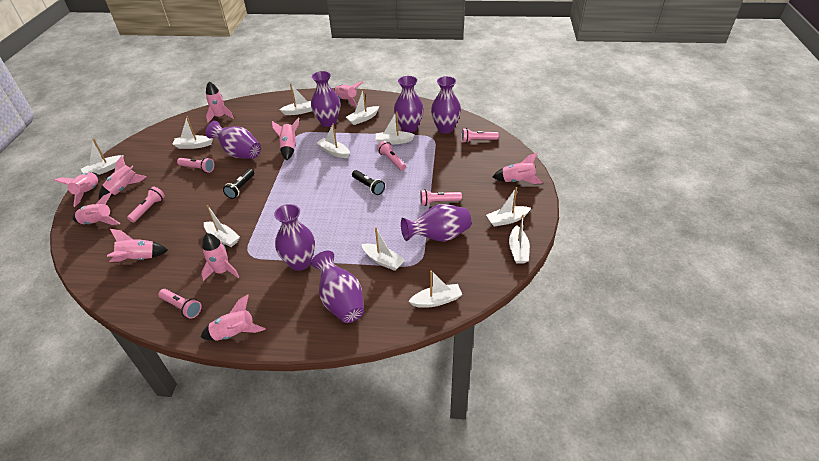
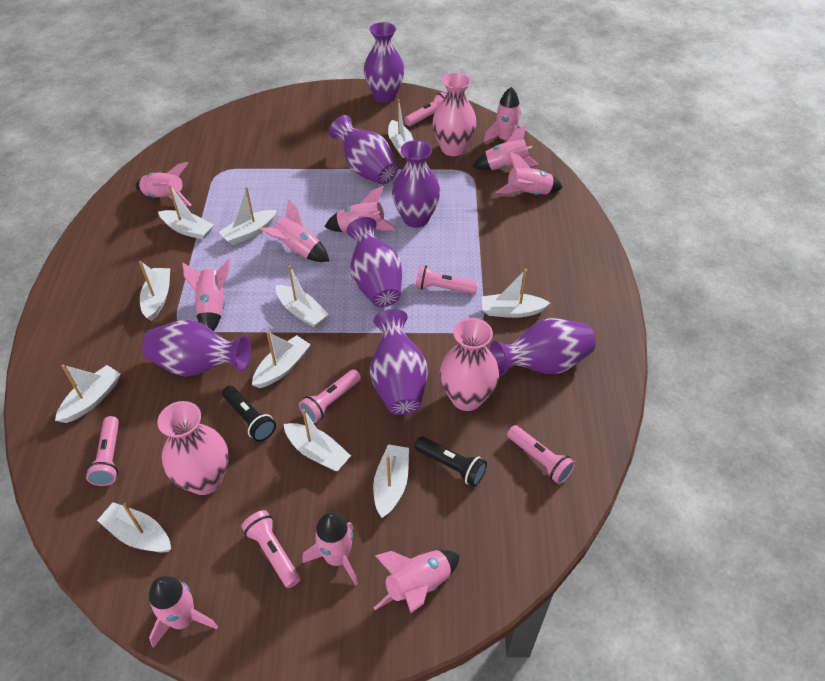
pink vase: 0 -> 3

